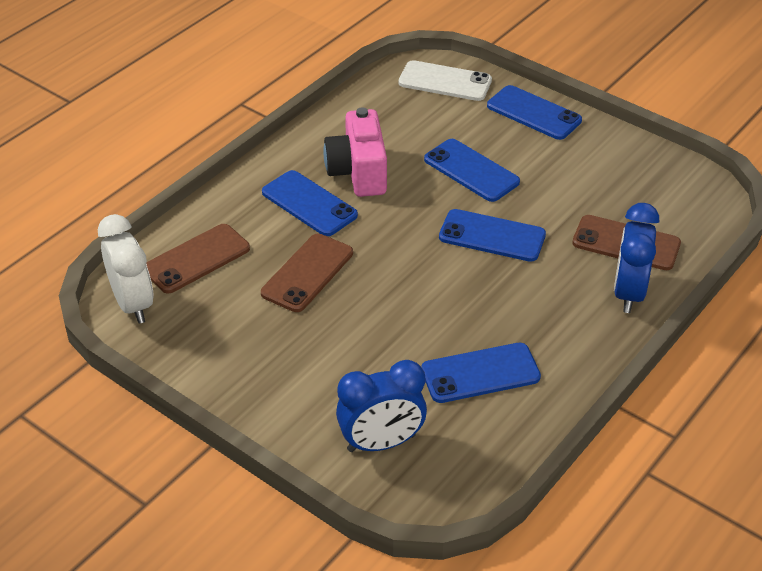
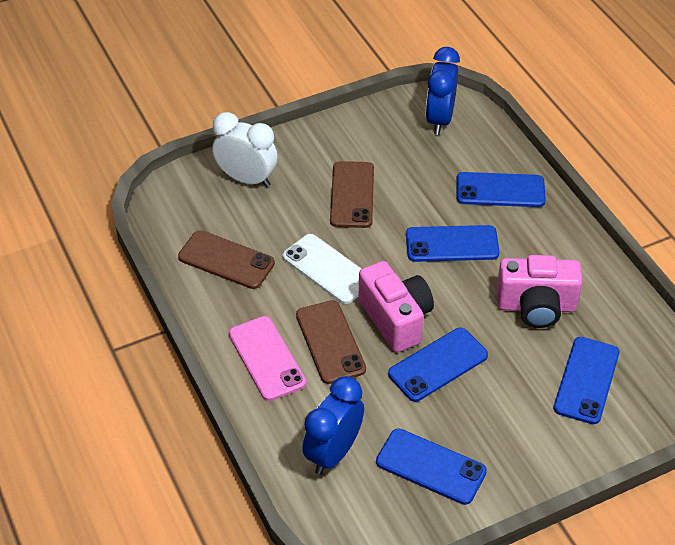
pink camera: 1 -> 2
pink phone: 0 -> 1

